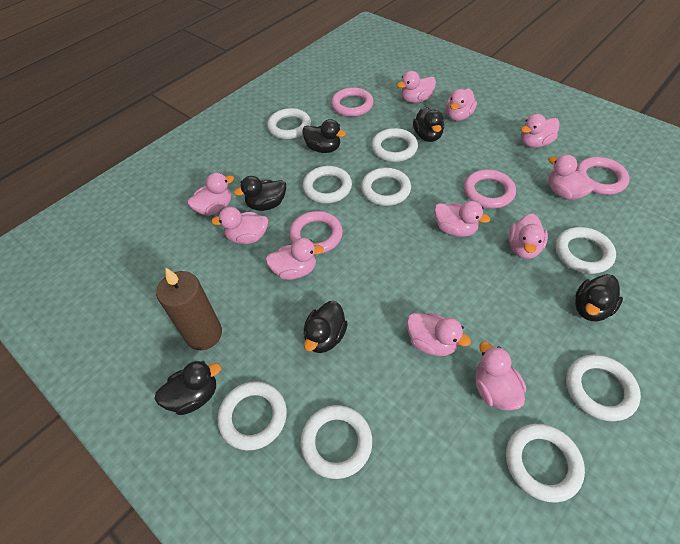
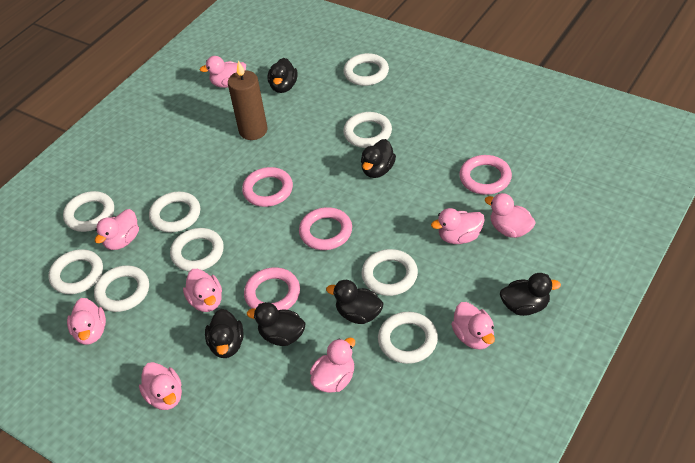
pink duck: 11 -> 9

